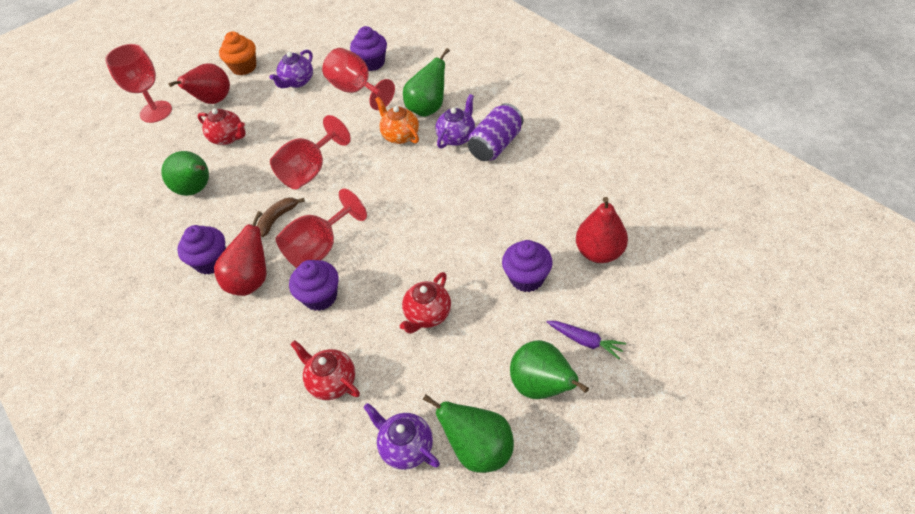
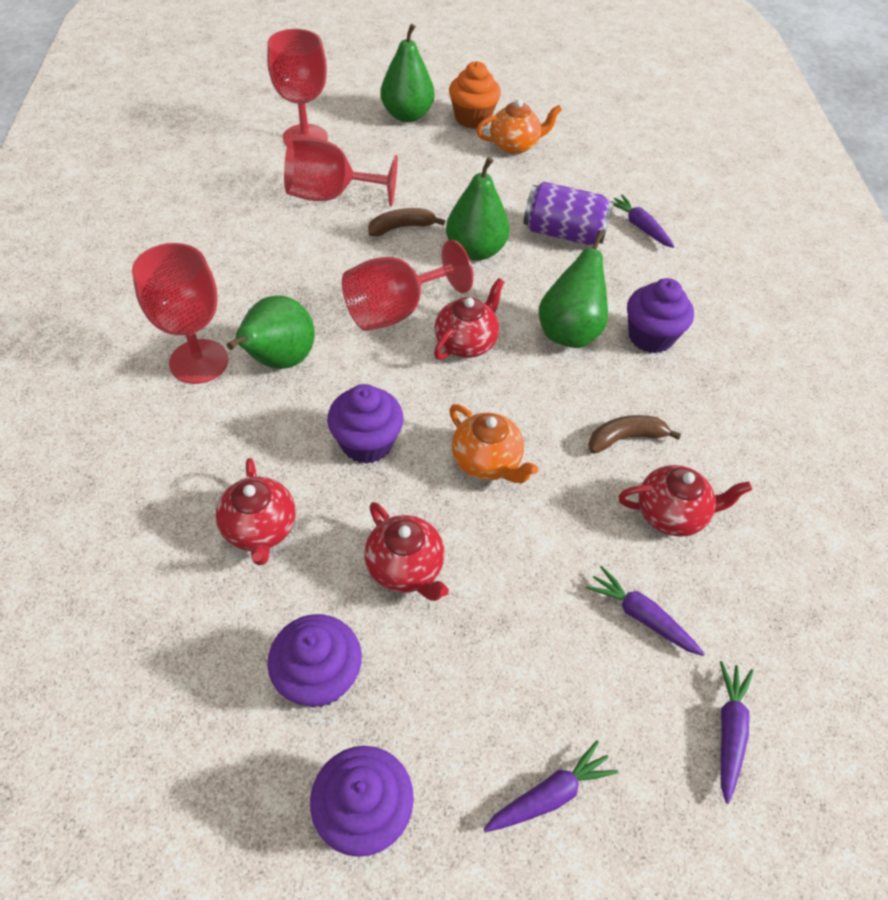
brown banana: 1 -> 2
orange teapot: 1 -> 2
purple carrot: 1 -> 4
purple teapot: 3 -> 0
red pear: 3 -> 0
red teapot: 3 -> 4

